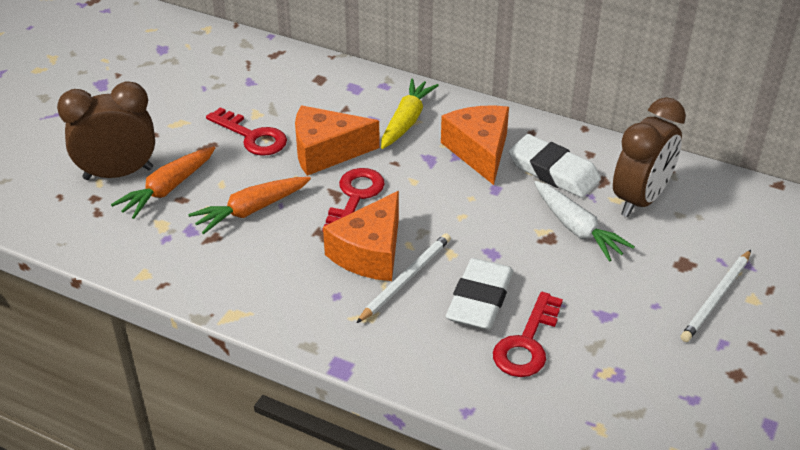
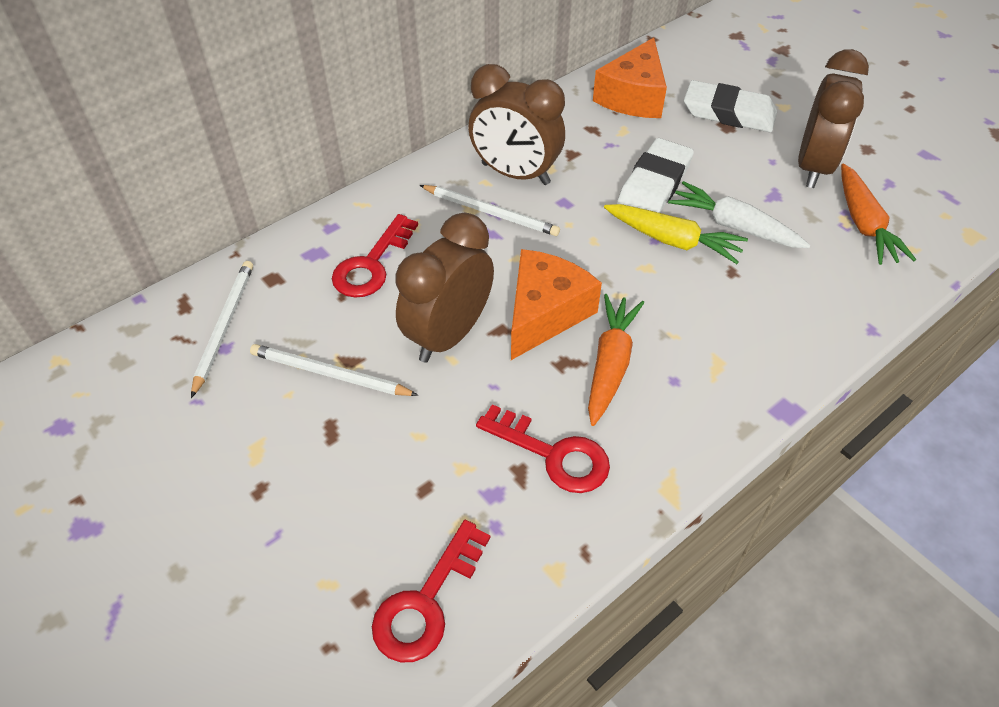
brown clock: 2 -> 3
orange cheese: 3 -> 2
white pencil: 2 -> 3

